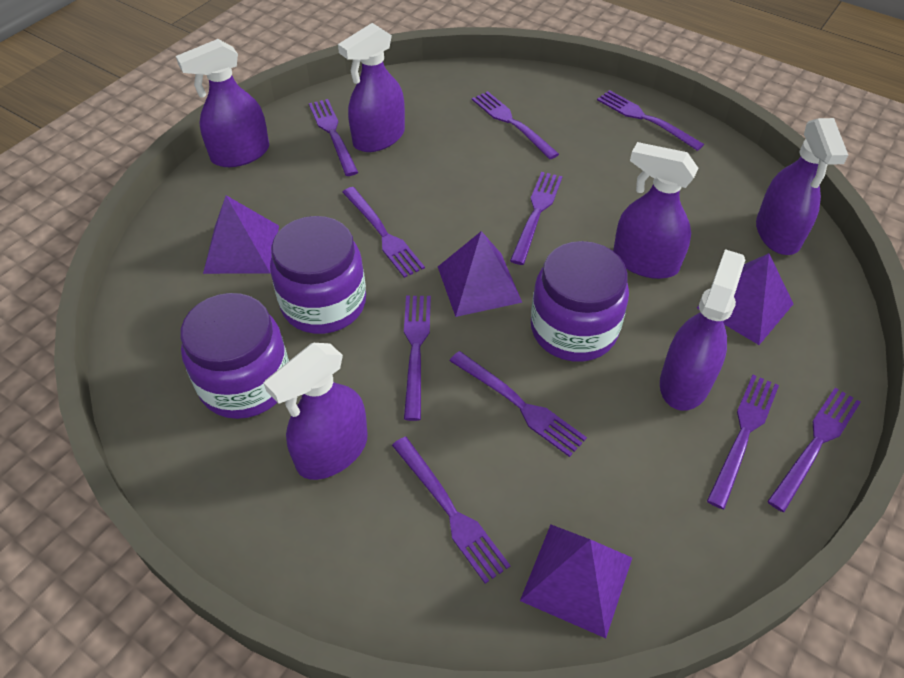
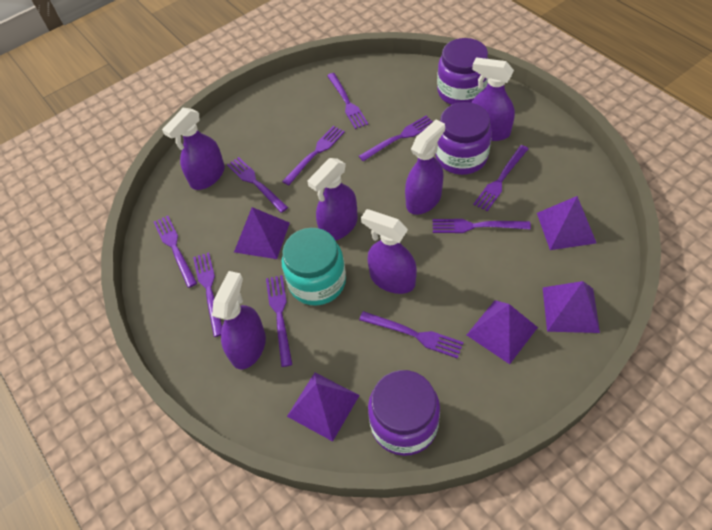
purple pyramid: 4 -> 5
turquoise jar: 0 -> 1

